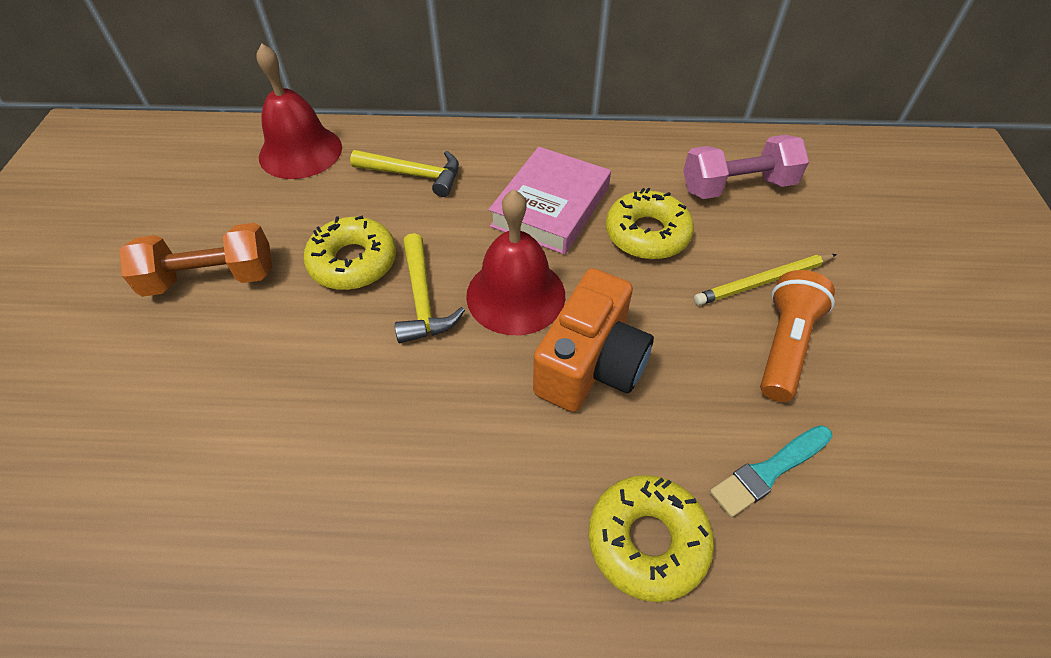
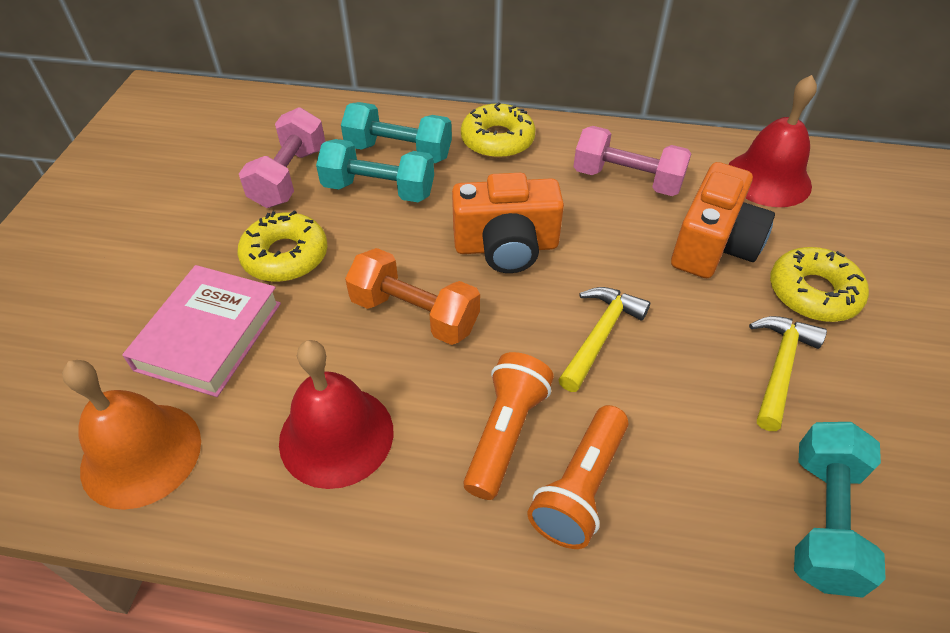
orange bell: 0 -> 1
orange camera: 1 -> 2
orange flashlight: 1 -> 2
pink dumbbell: 1 -> 2
turquoise brush: 1 -> 0
turquoise dumbbell: 0 -> 3
yellow pencil: 1 -> 0

